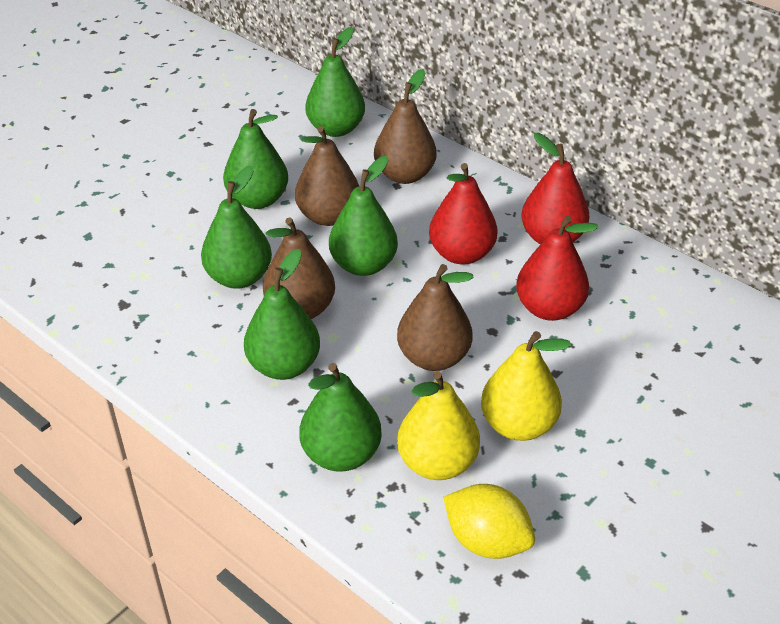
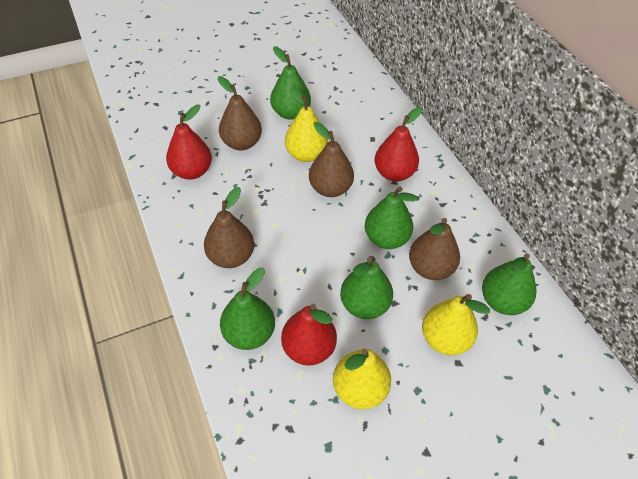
green pear: 6 -> 5
yellow lemon: 1 -> 0
yellow pear: 2 -> 3

